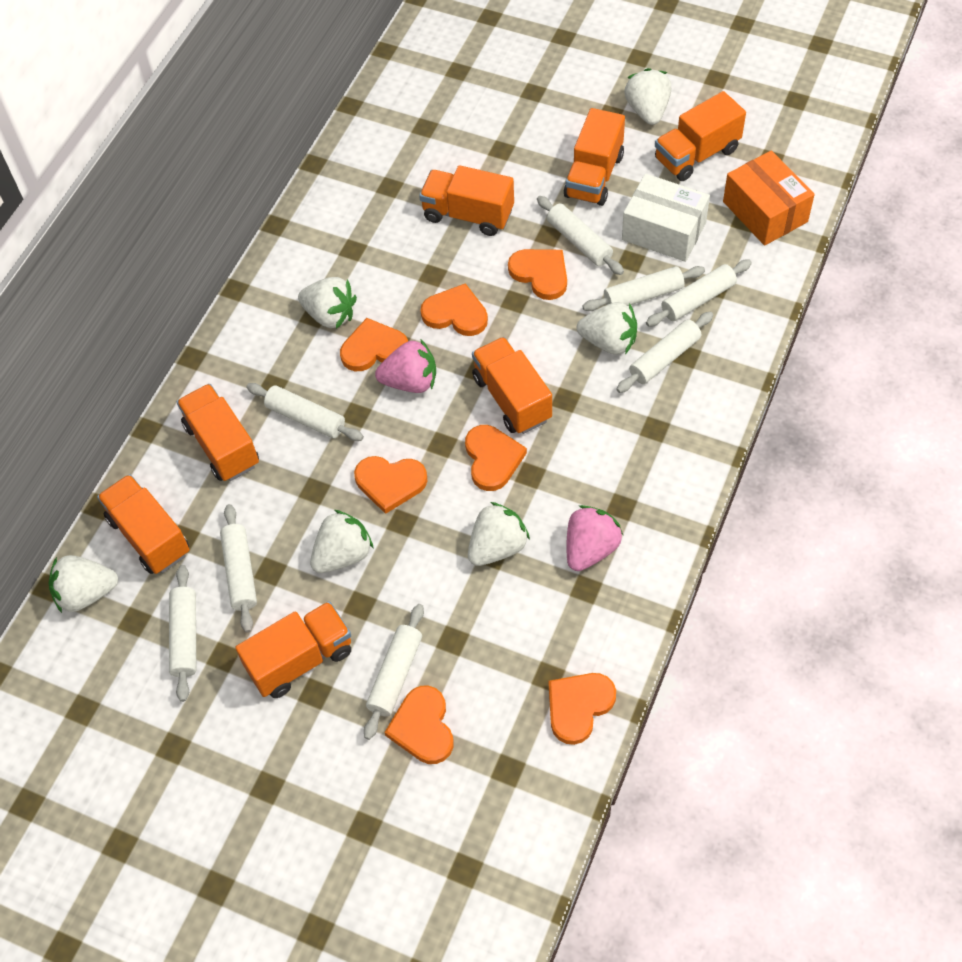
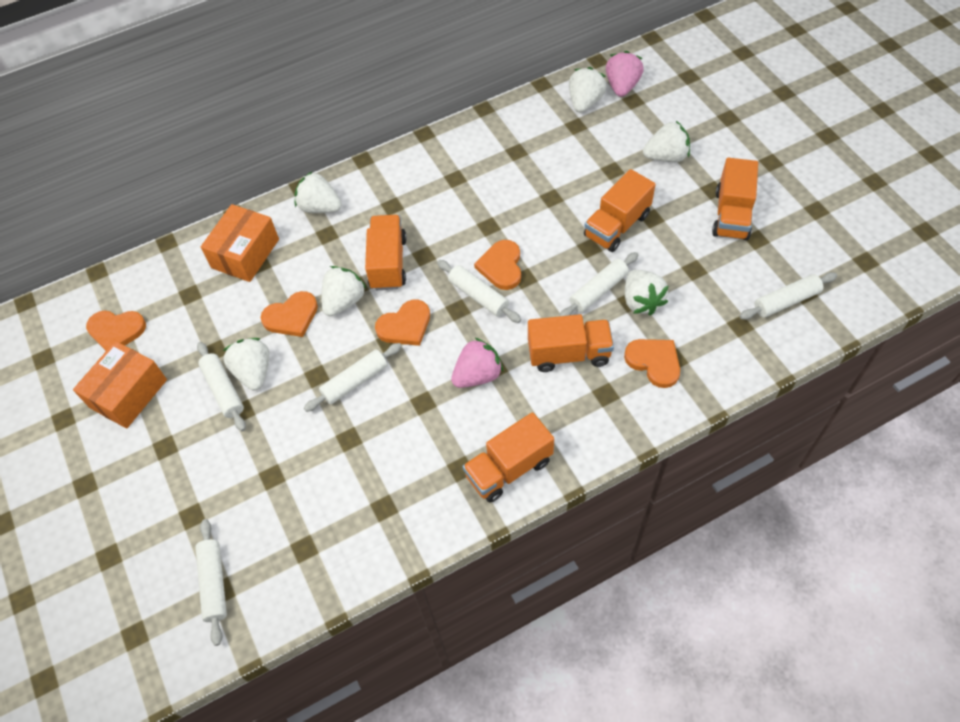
orange box: 1 -> 2
orange heart: 7 -> 5
orange truck: 7 -> 5
white box: 1 -> 0
white rolling pin: 8 -> 6

